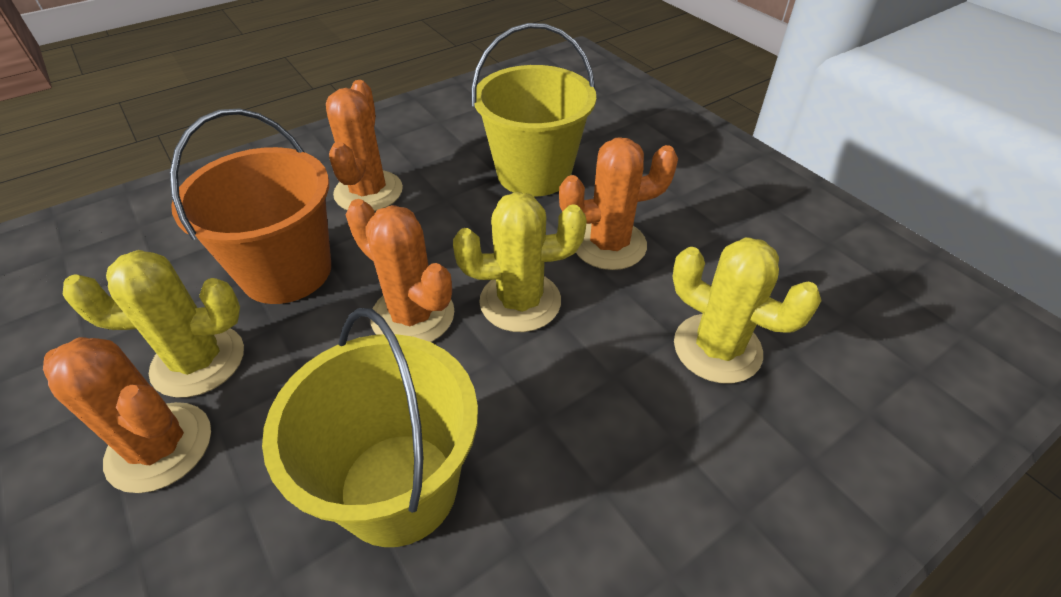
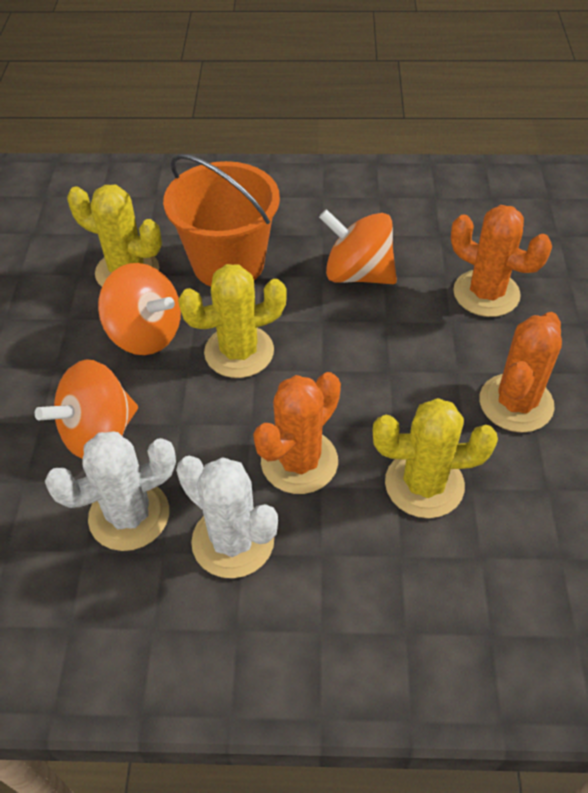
orange cactus: 4 -> 3
orange spinning top: 0 -> 3
white cactus: 0 -> 2
yellow bucket: 2 -> 0

